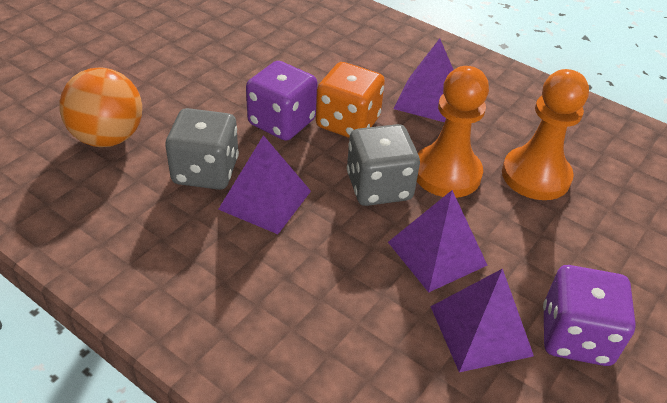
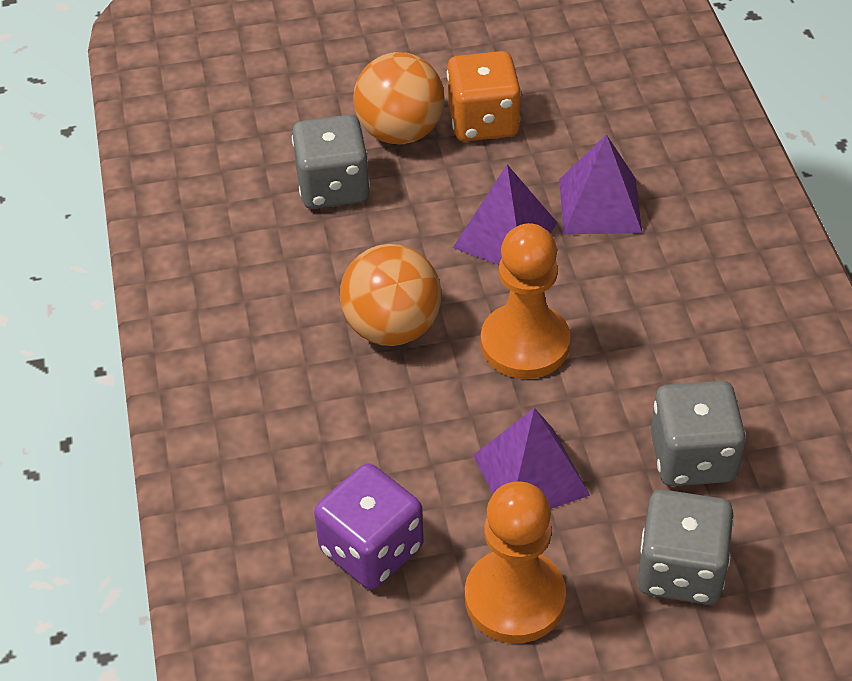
grey dice: 2 -> 3
orange ball: 1 -> 2
purple dice: 2 -> 1
purple pyramid: 4 -> 3

